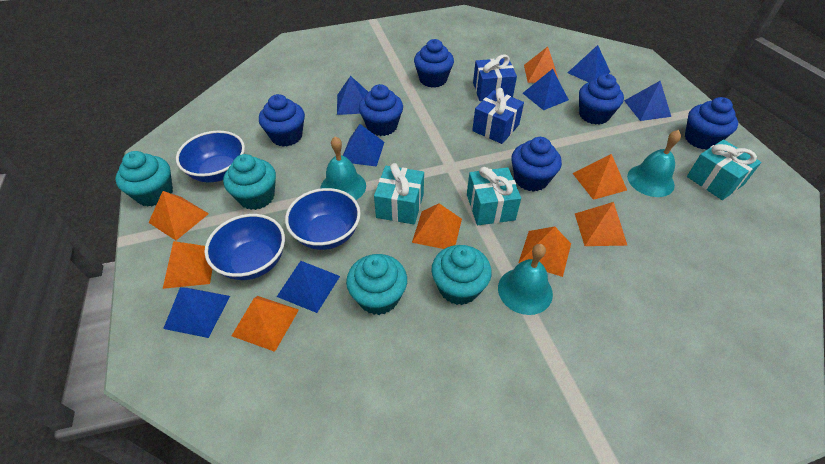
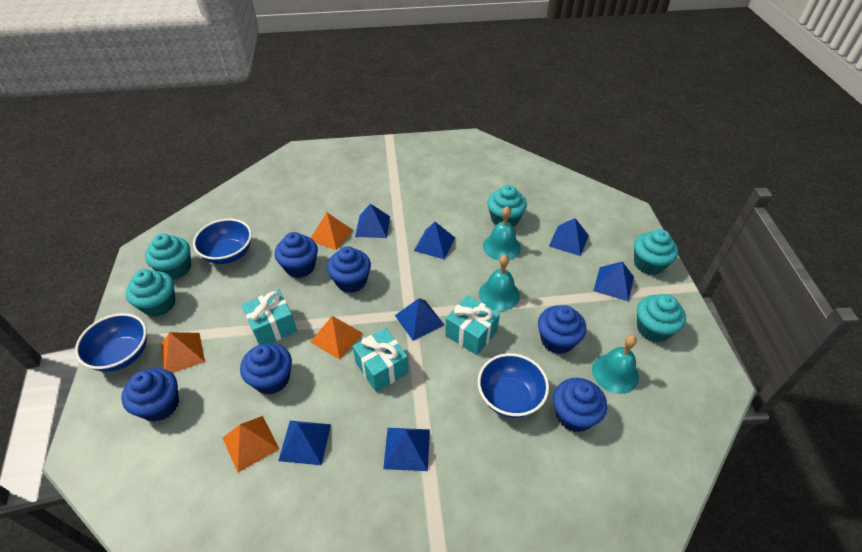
blue gift: 2 -> 0
orange pyramid: 8 -> 4
turquoise cupcake: 4 -> 5

